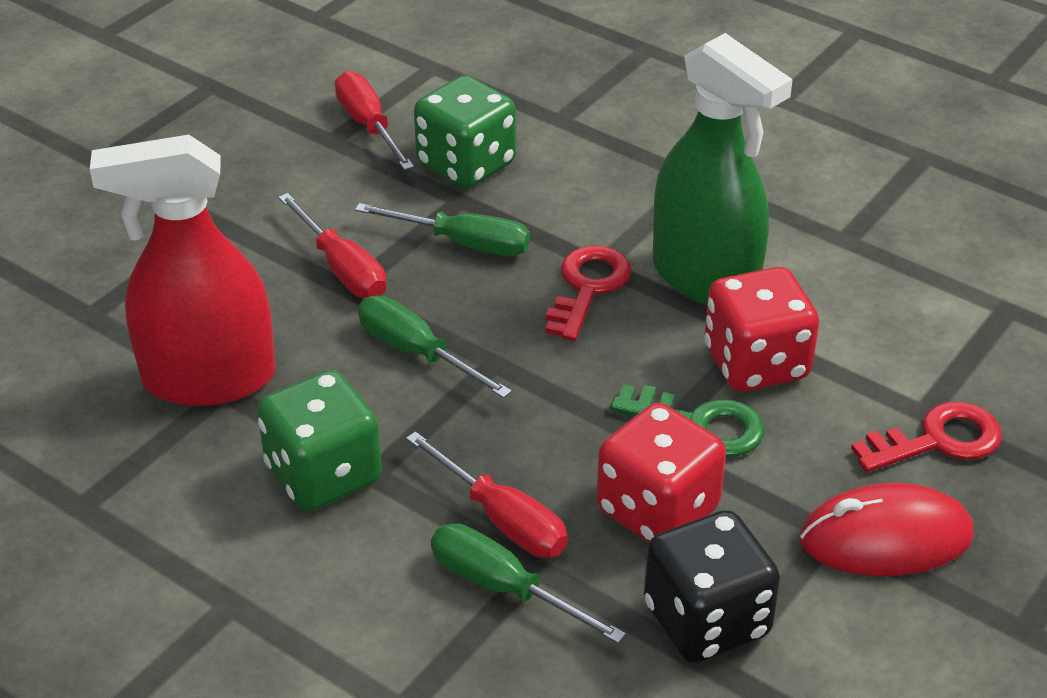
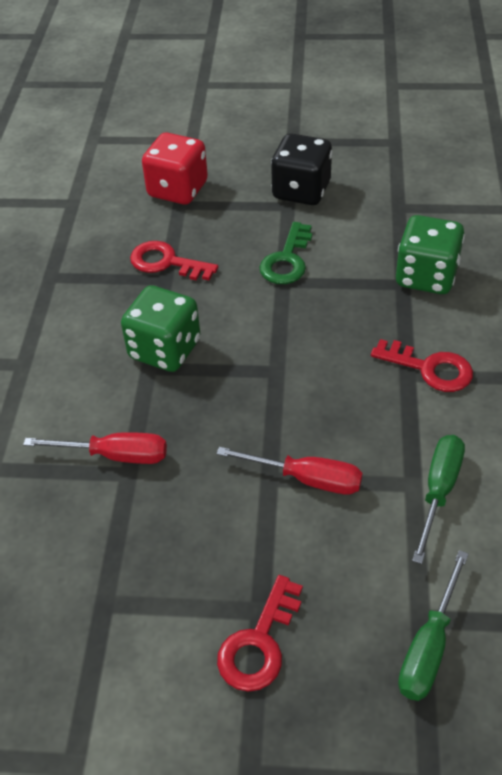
green screwdriver: 3 -> 2
green spray bottle: 1 -> 0
red dice: 2 -> 1
red key: 2 -> 3
red mouse: 1 -> 0
red screwdriver: 3 -> 2
red spray bottle: 1 -> 0

